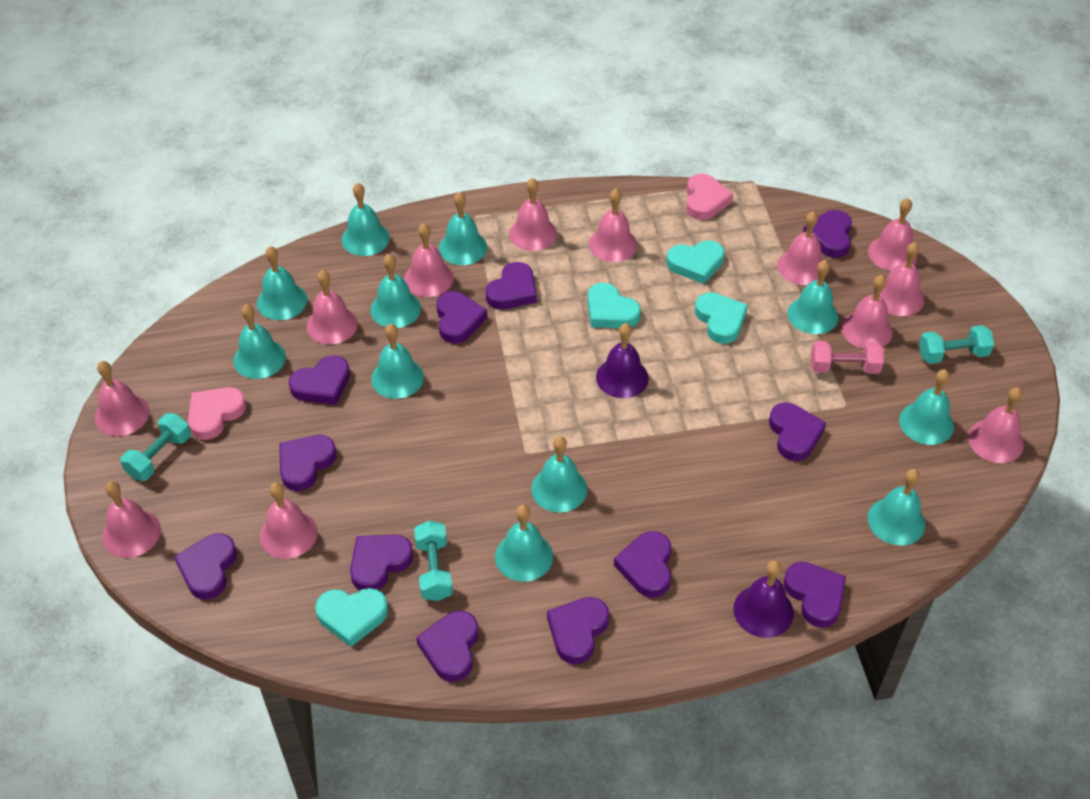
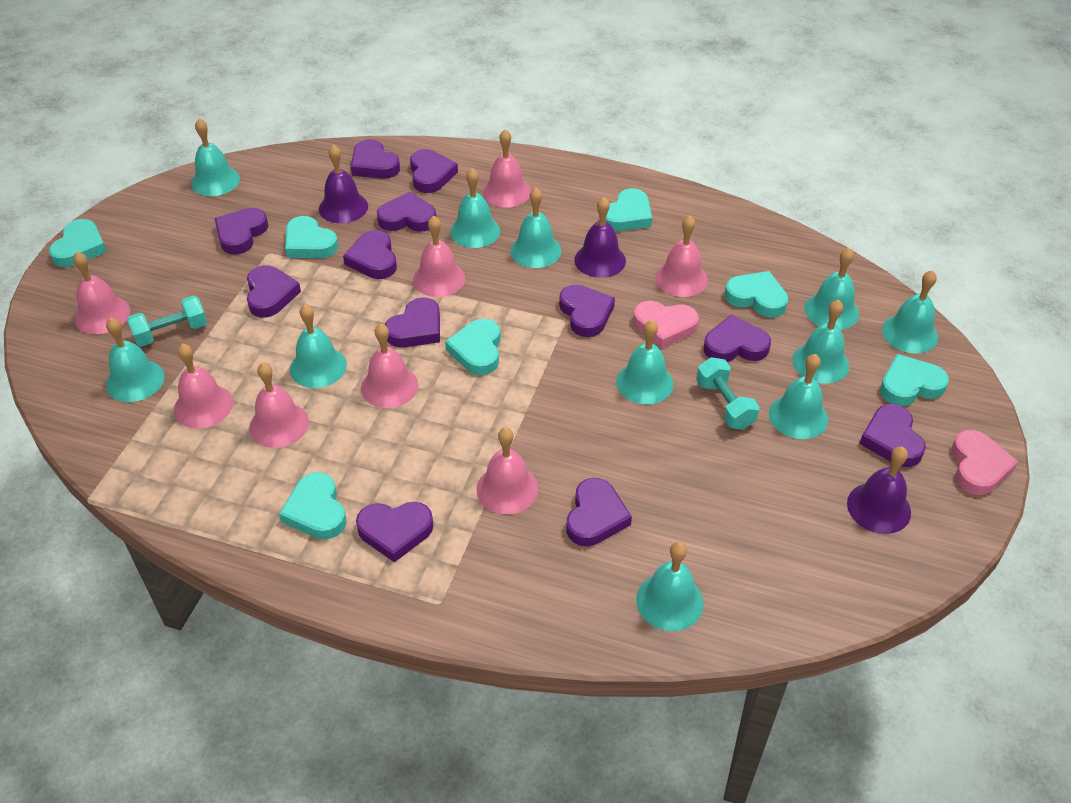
pink bell: 12 -> 8
pink dumbbell: 1 -> 0
purple bell: 2 -> 3
turquoise dumbbell: 3 -> 2
turquoise heart: 4 -> 7

